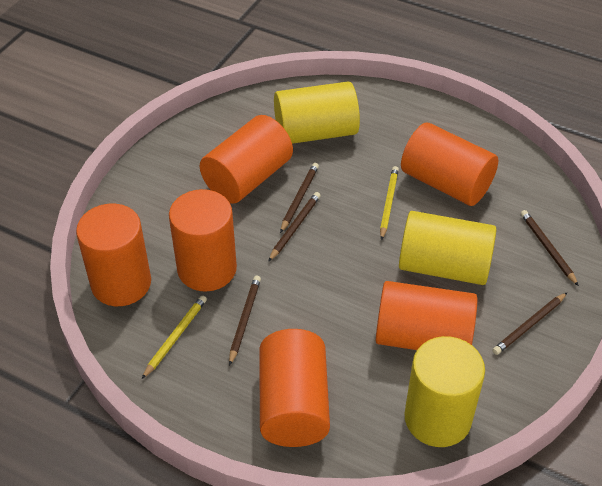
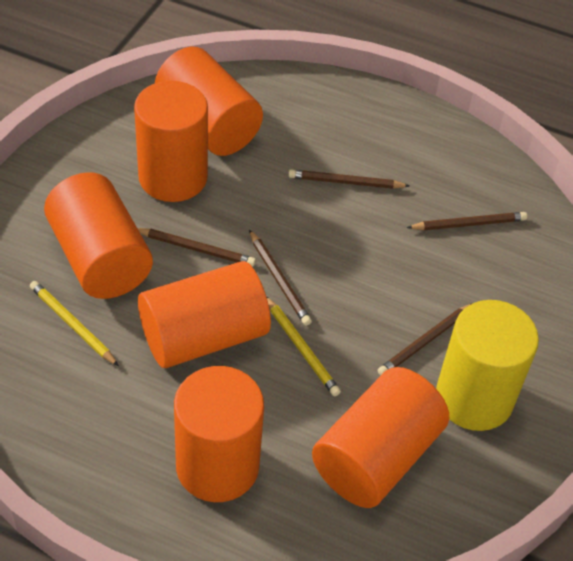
yellow cylinder: 3 -> 1

